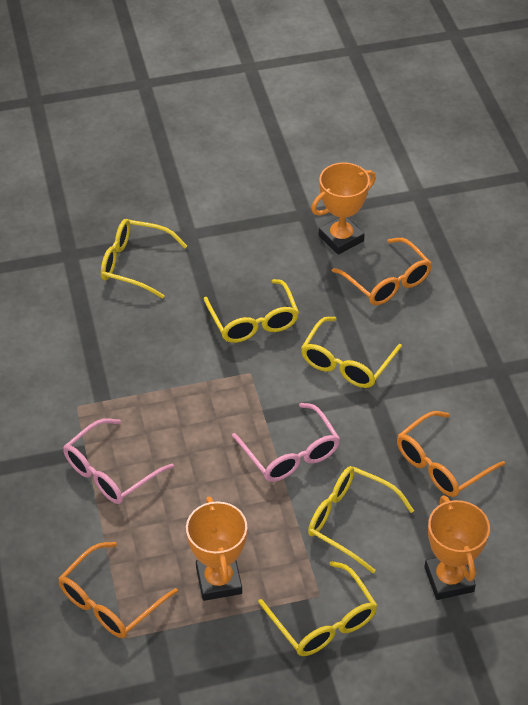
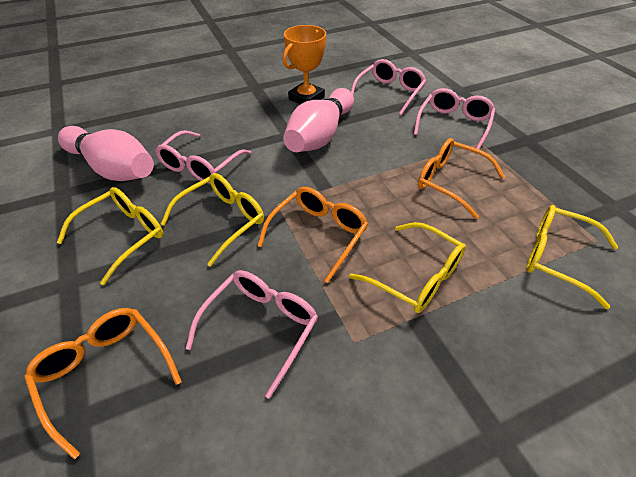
orange trophy: 3 -> 1
pink bowling pin: 0 -> 2
pink glasses: 2 -> 4
yellow glasses: 5 -> 4

